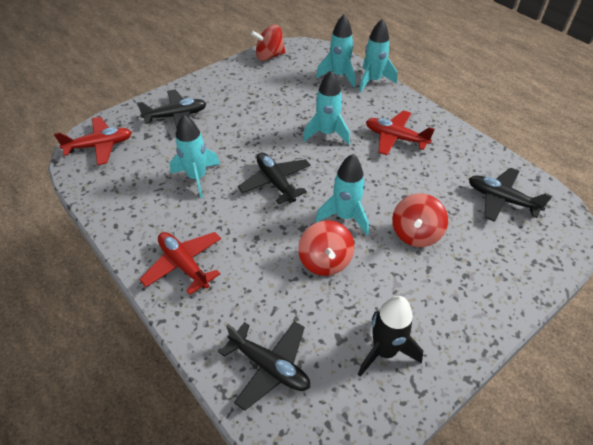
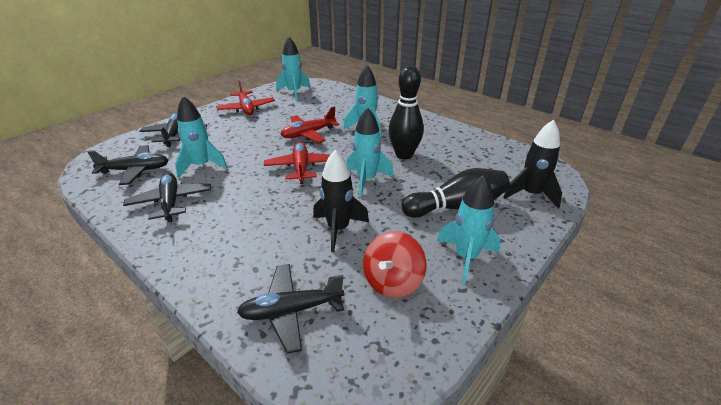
black bowling pin: 0 -> 2
black rocket: 1 -> 2
red spinning top: 3 -> 1

